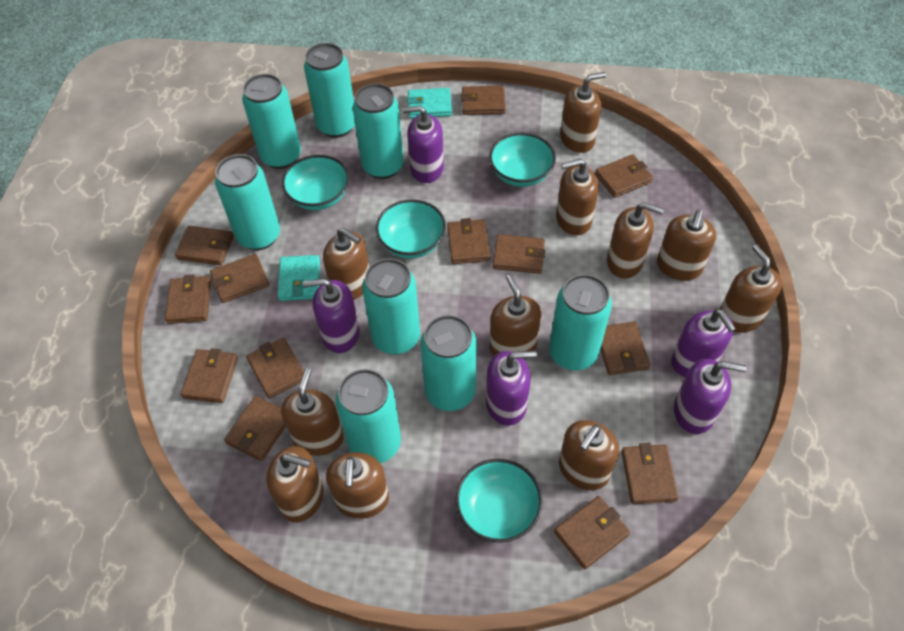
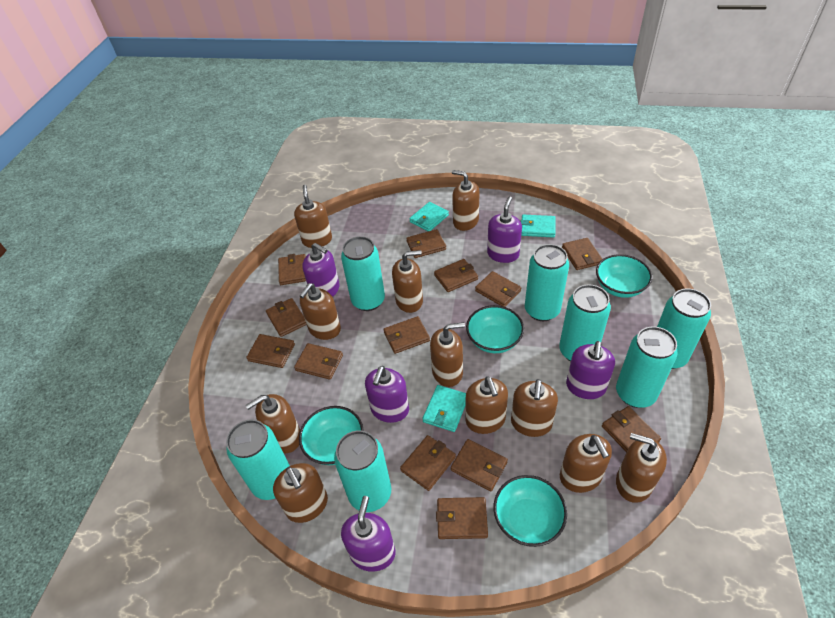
turquoise can: 8 -> 7
turquoise wallet: 2 -> 3

